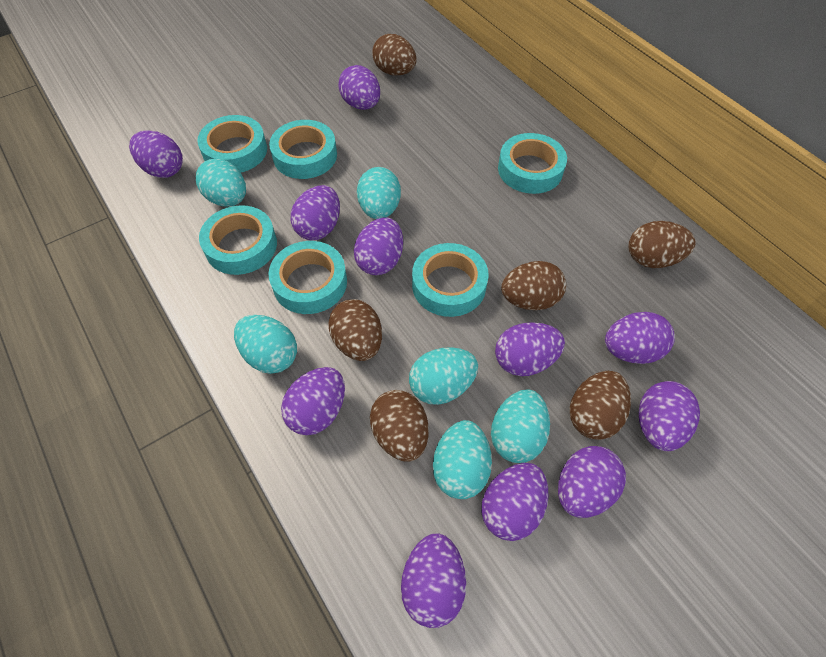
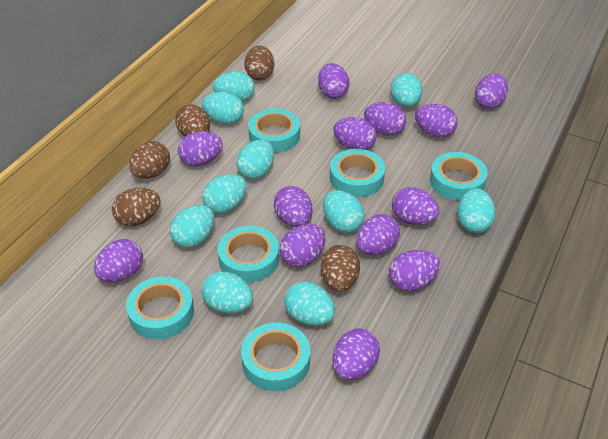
brown egg: 6 -> 5
purple egg: 11 -> 13
turquoise egg: 6 -> 10

